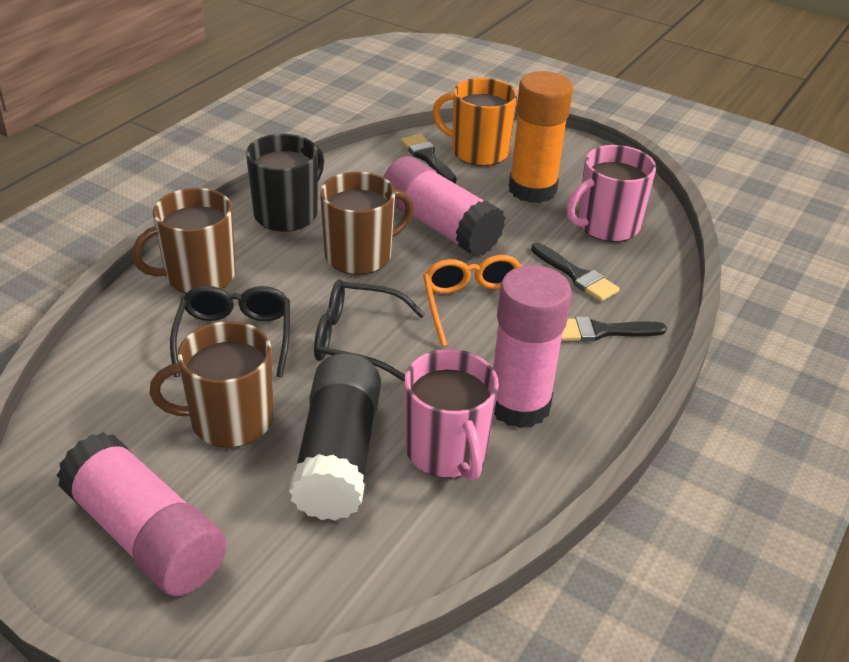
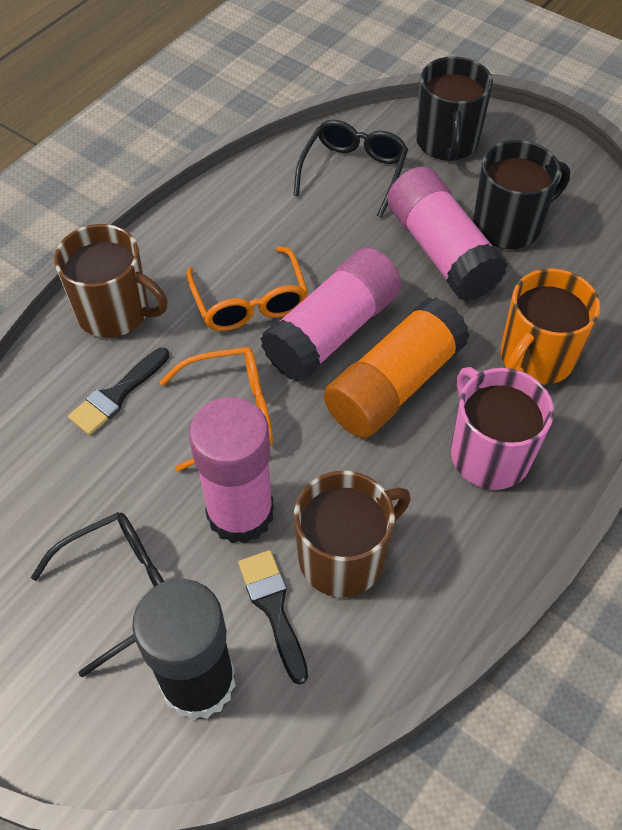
black brush: 3 -> 2
black mug: 1 -> 2
brown mug: 3 -> 2
orange glasses: 1 -> 2
pink mug: 2 -> 1

